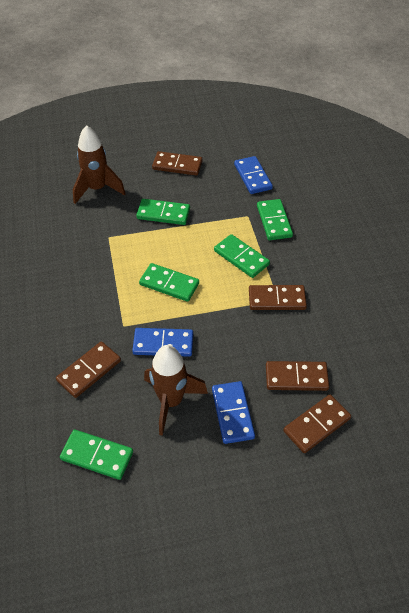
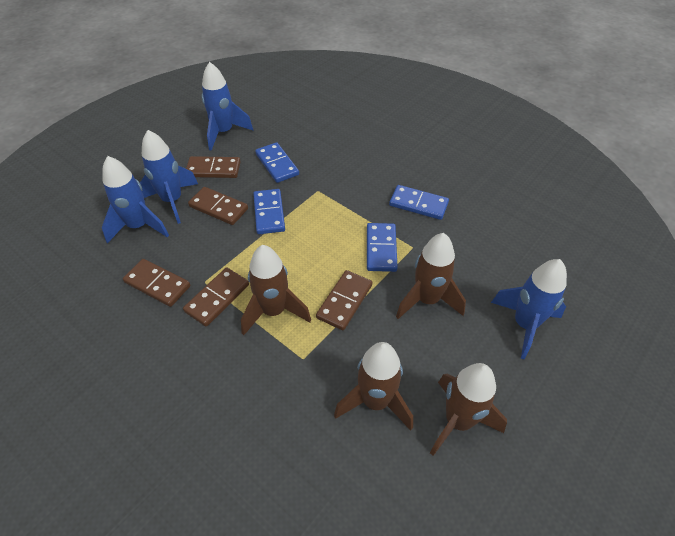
blue domino: 3 -> 4
blue rocket: 0 -> 4
brown rocket: 2 -> 4
green domino: 5 -> 0

